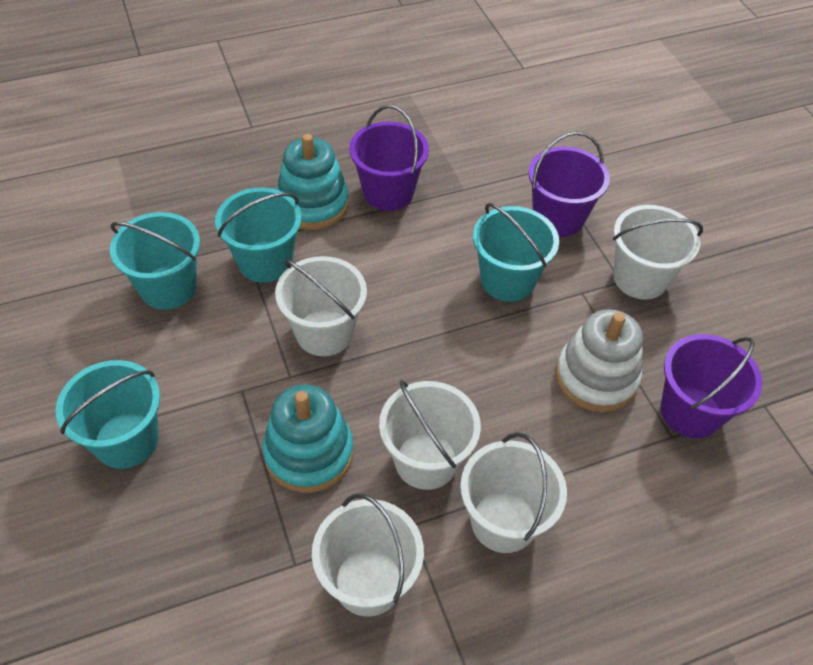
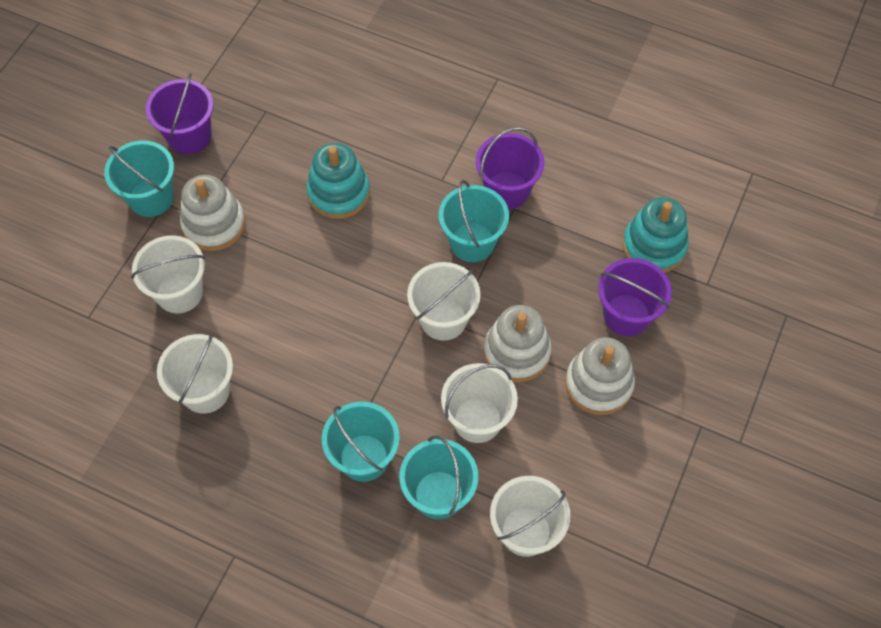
white stacking toy: 1 -> 3

